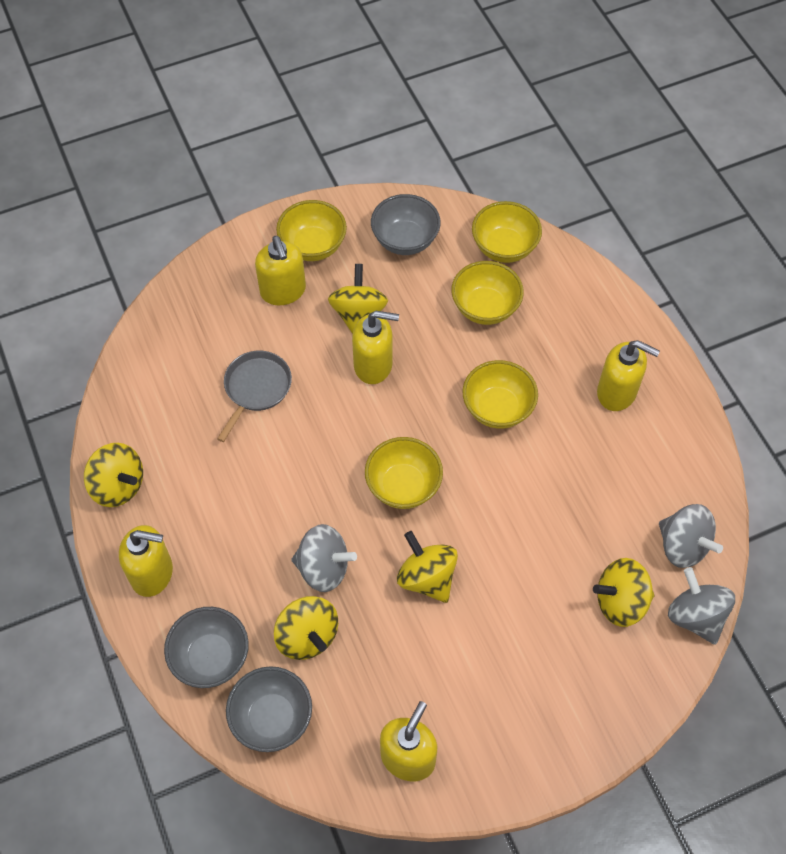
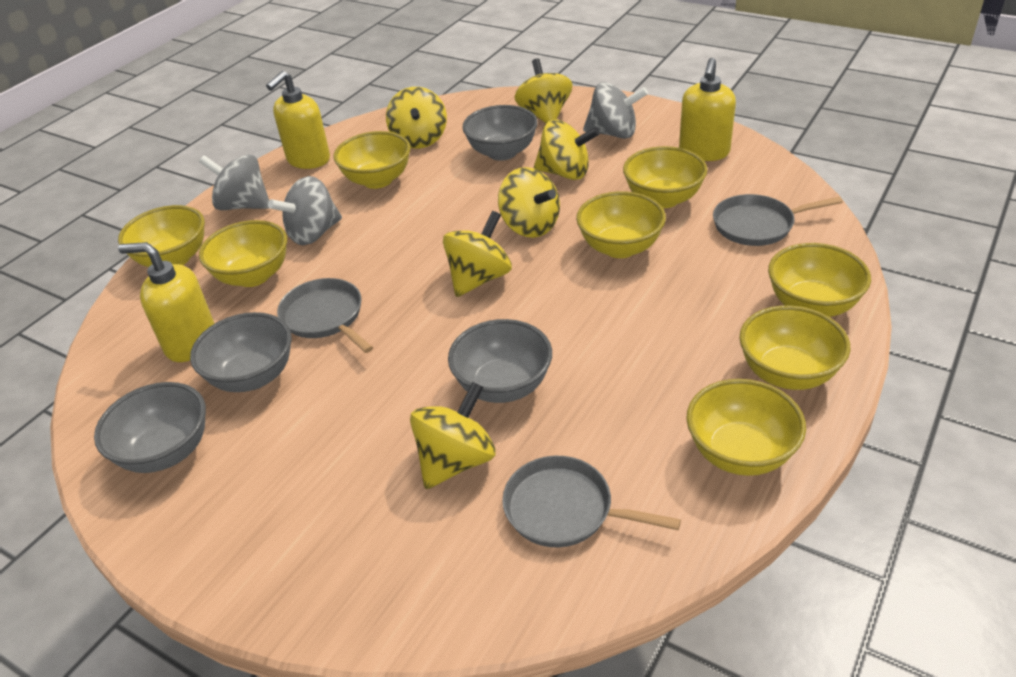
grey bowl: 3 -> 4
grey pan: 1 -> 3
yellow bowl: 5 -> 8
yellow soap dispenser: 5 -> 3
yellow spinning top: 5 -> 6

